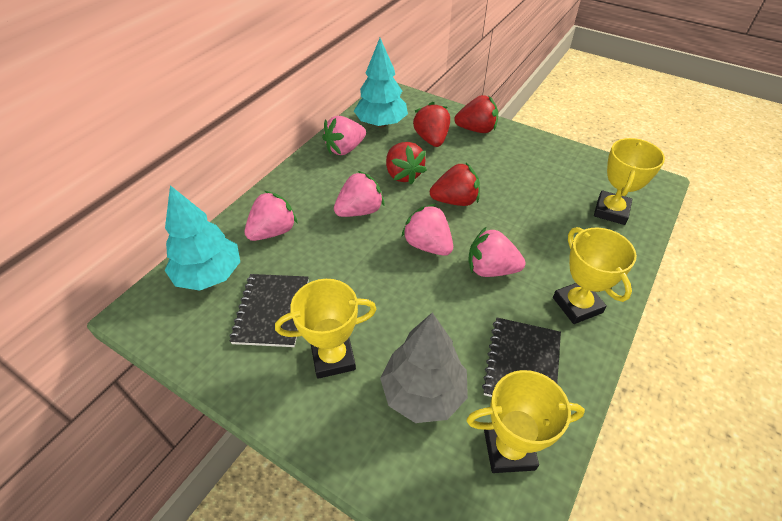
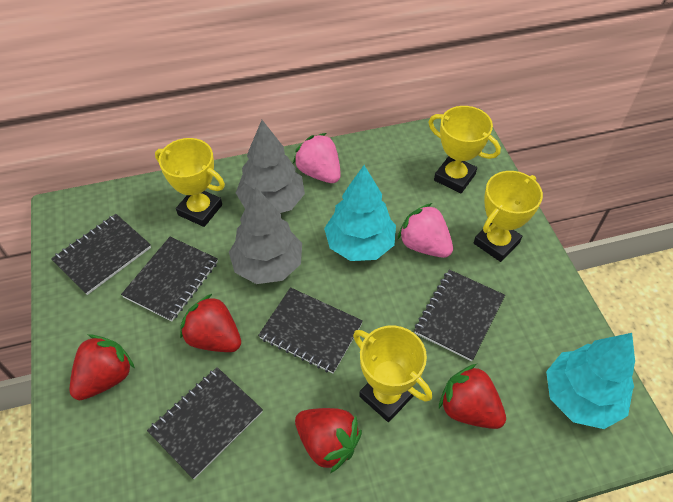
black notebook: 2 -> 5
grey tree: 1 -> 2
pink strawberry: 5 -> 2

